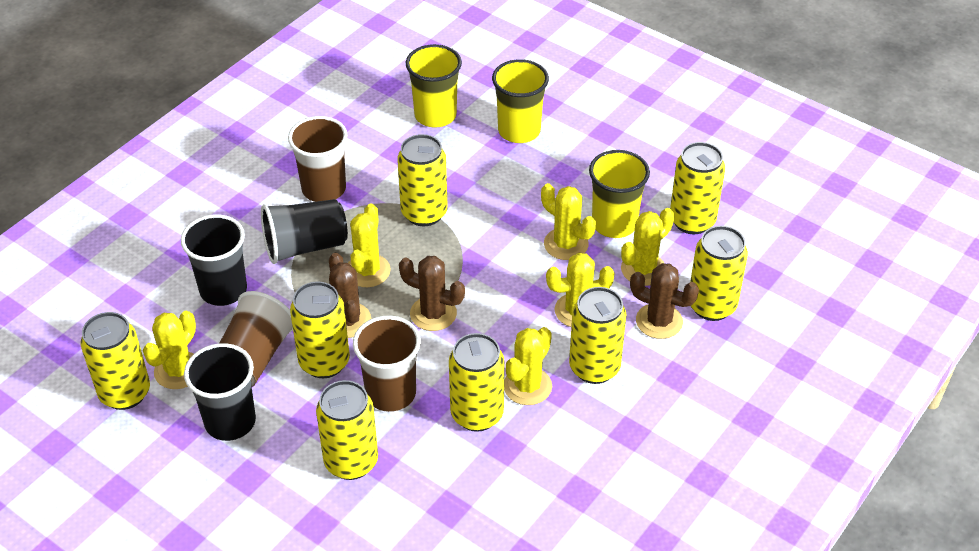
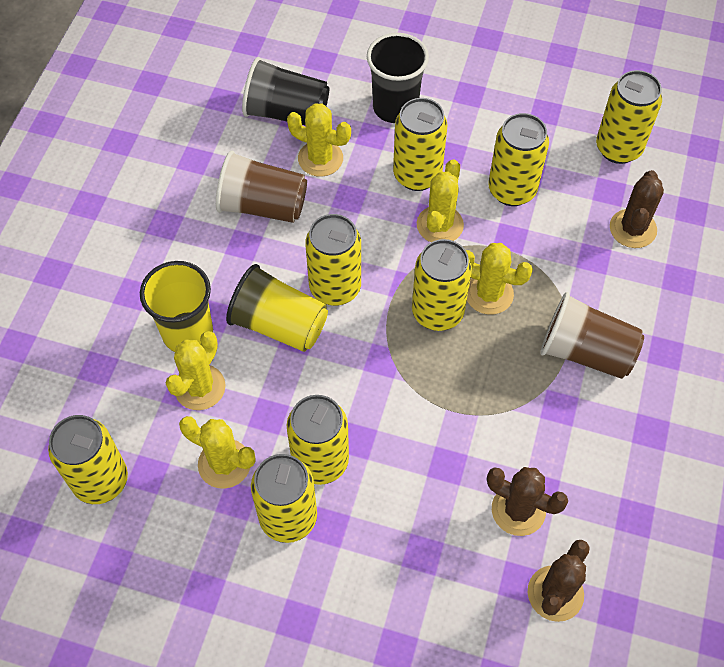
black cup: 3 -> 2
brown cup: 3 -> 2
yellow cactus: 6 -> 5
yellow cup: 3 -> 2

